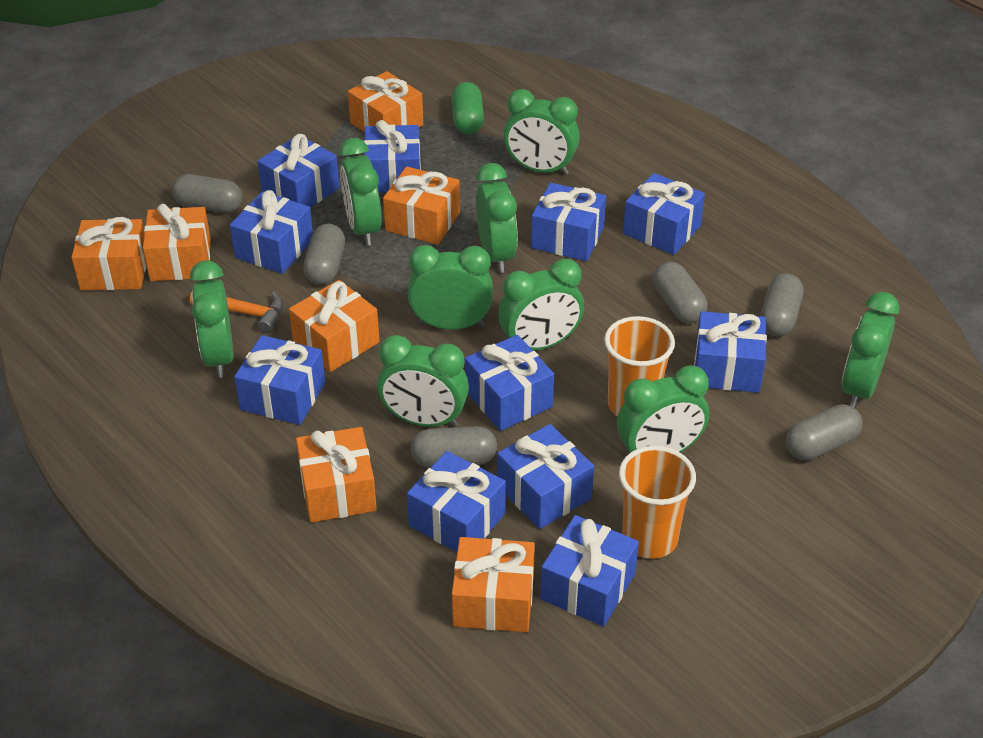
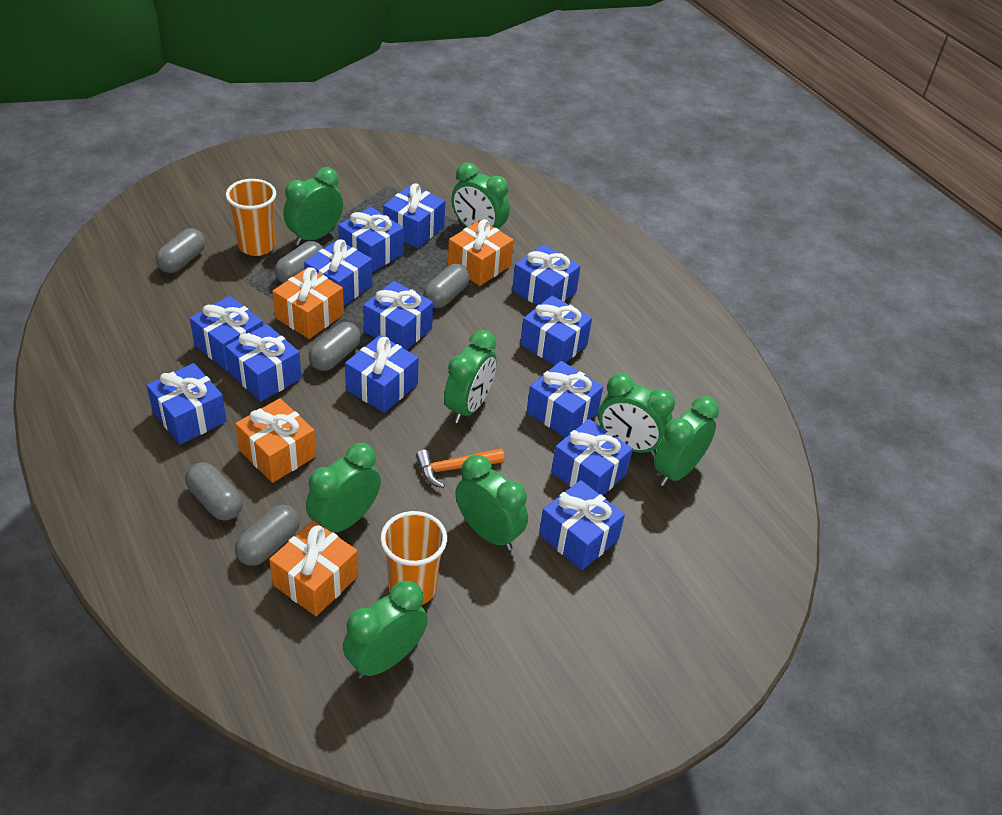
blue gift: 11 -> 13
green capsule: 1 -> 0
green clock: 9 -> 8
orange gift: 7 -> 4

